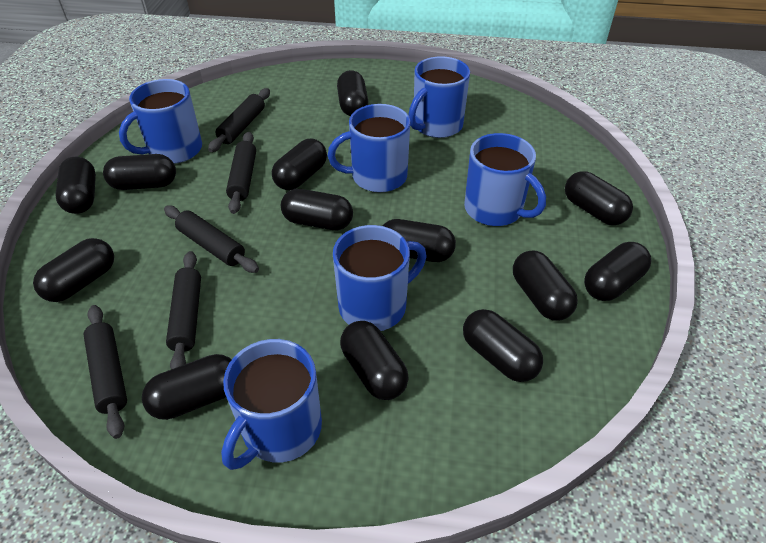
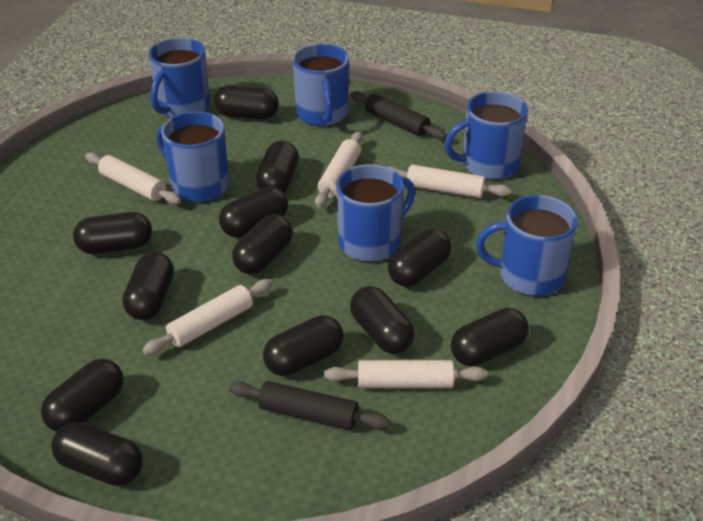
black capsule: 13 -> 12
black rolling pin: 5 -> 2
white rolling pin: 0 -> 5

